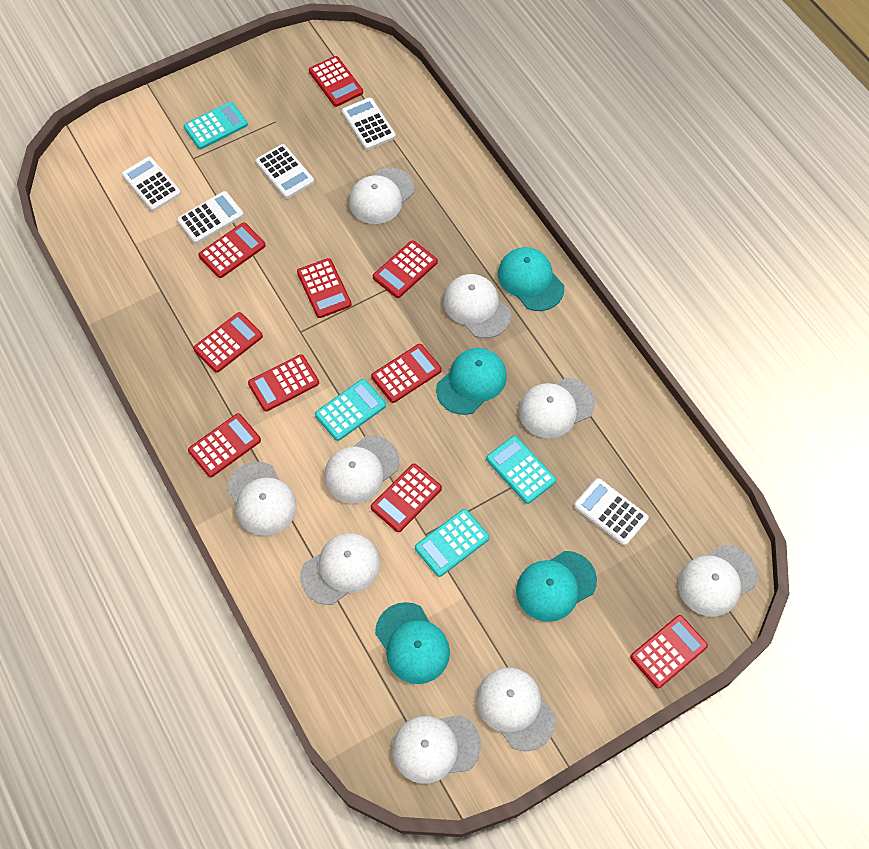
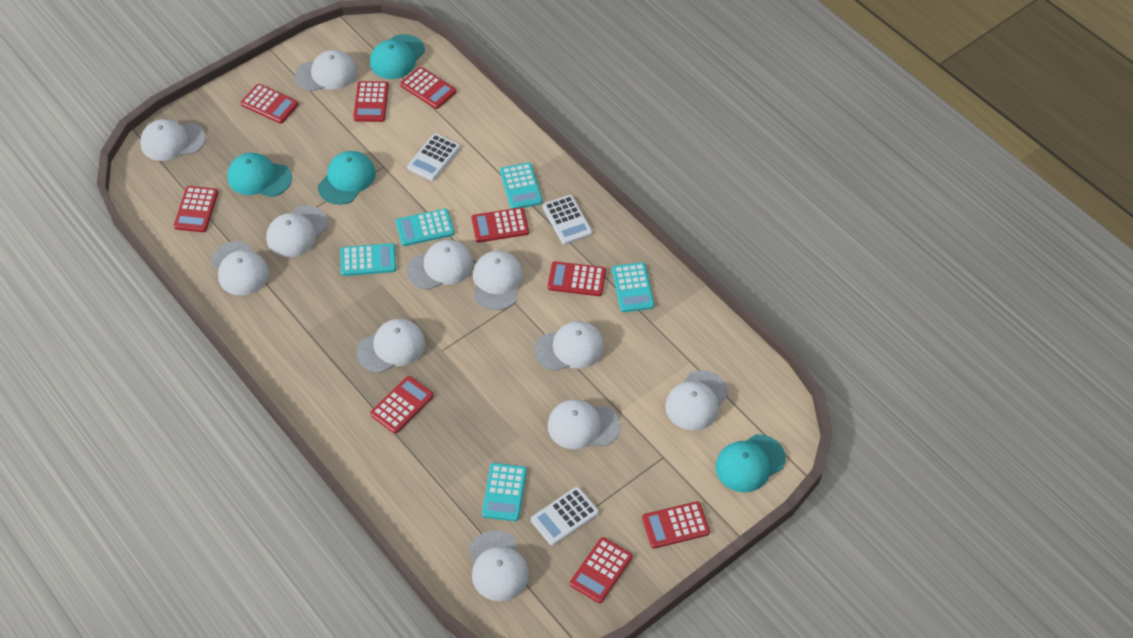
red calculator: 10 -> 9
turquoise calculator: 4 -> 5
white calculator: 5 -> 3
white cap: 9 -> 11

